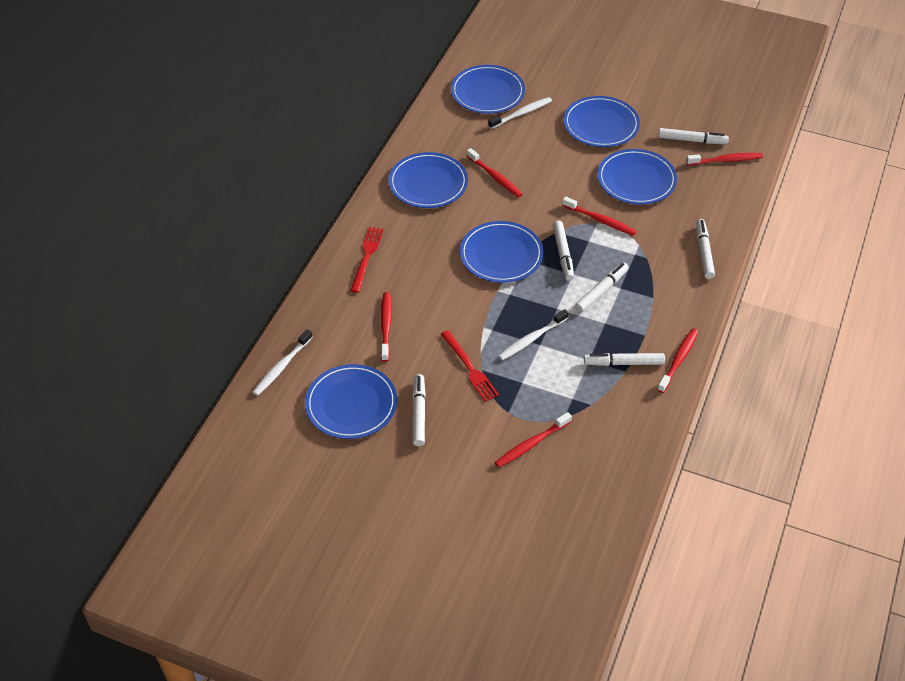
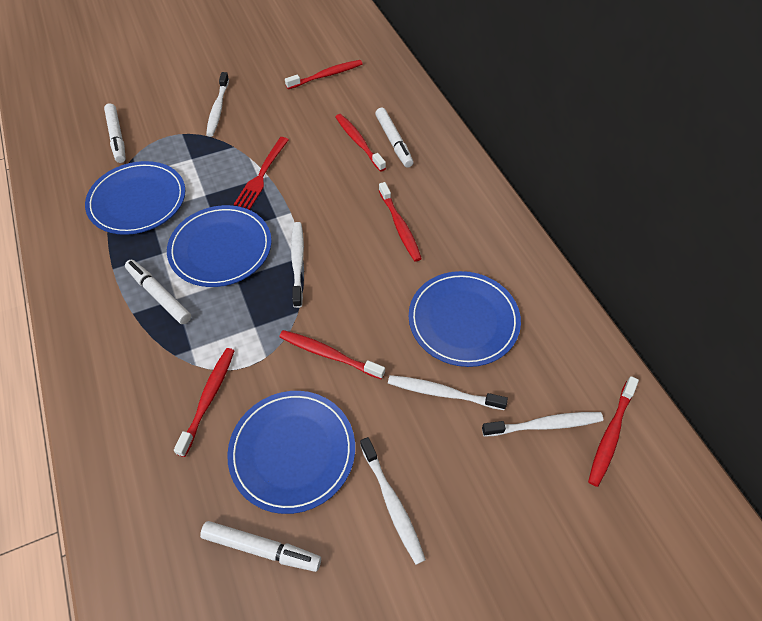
blue plate: 6 -> 4
red fork: 2 -> 1
white marker: 6 -> 4
white toothbrush: 3 -> 5

